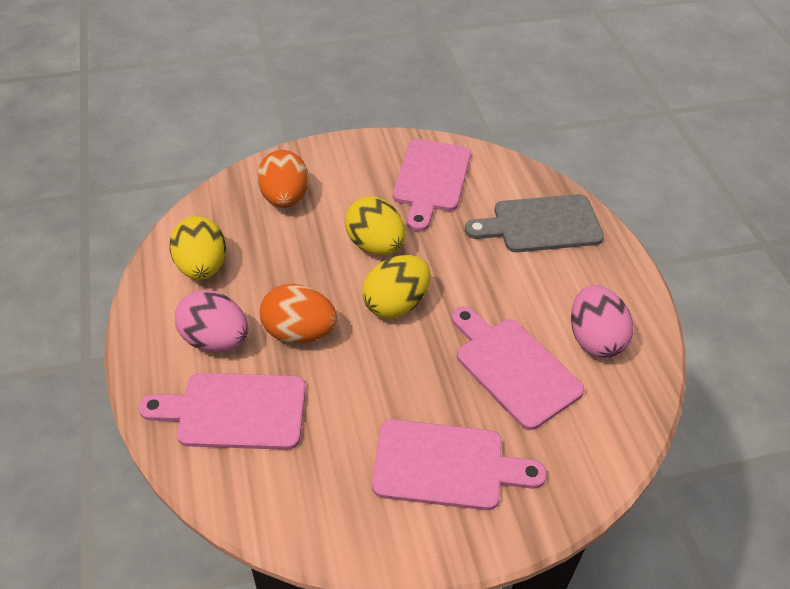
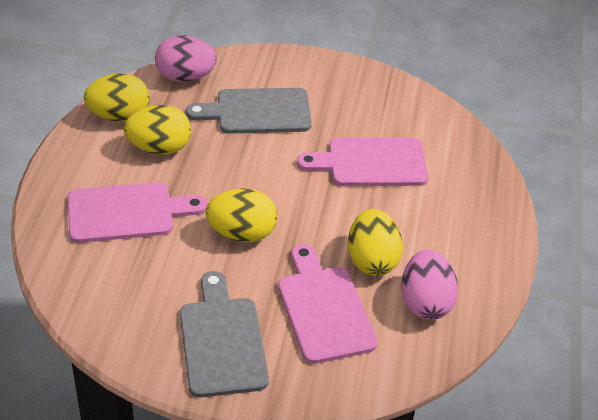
grey cutting board: 1 -> 2
orange egg: 2 -> 0
pink cutting board: 4 -> 3
yellow egg: 3 -> 4

